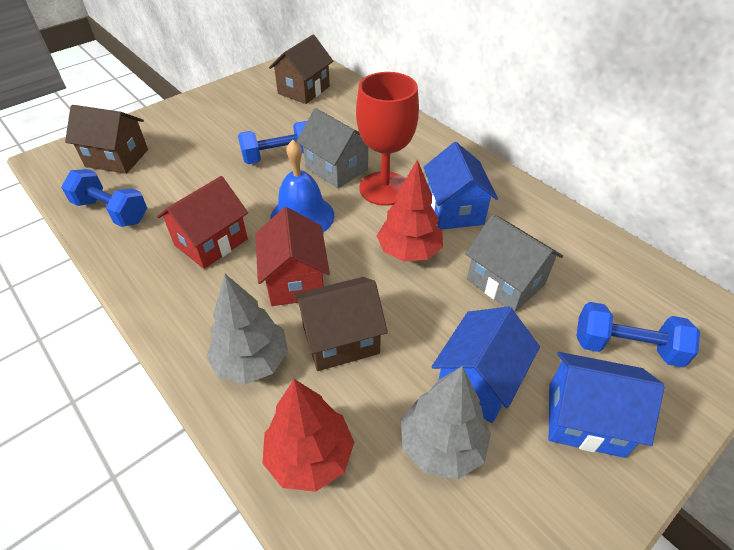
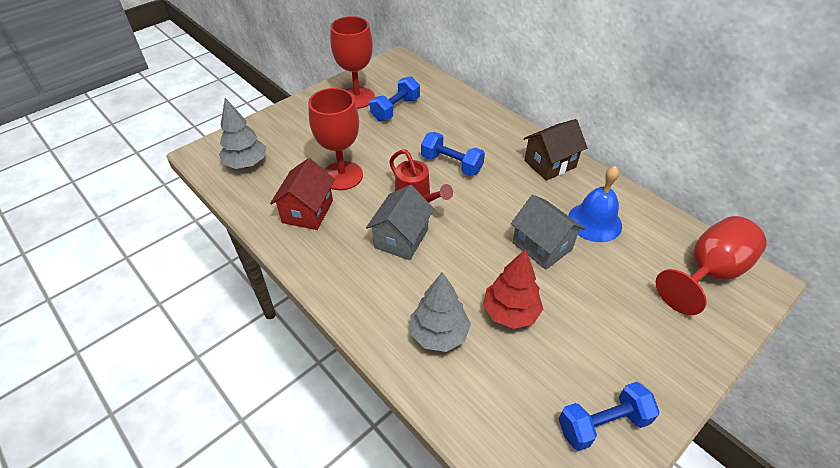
blue house: 3 -> 0
brown house: 3 -> 1
red goblet: 1 -> 3
red house: 2 -> 1
red tree: 2 -> 1
red watering can: 0 -> 1

